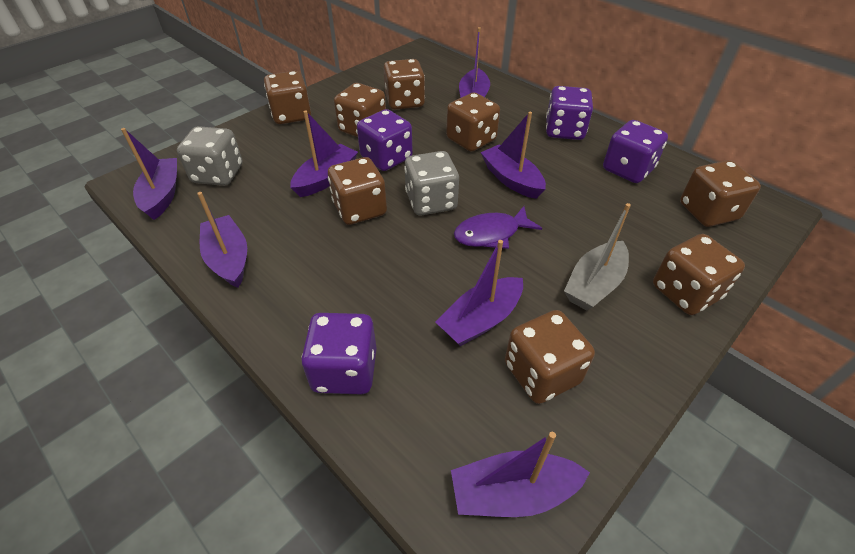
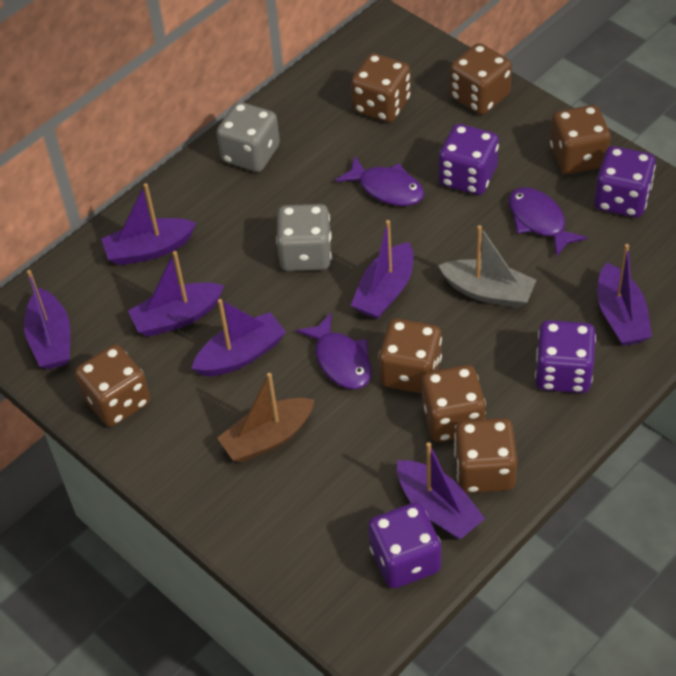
brown boat: 0 -> 1
brown dice: 8 -> 7
purple fish: 1 -> 3

